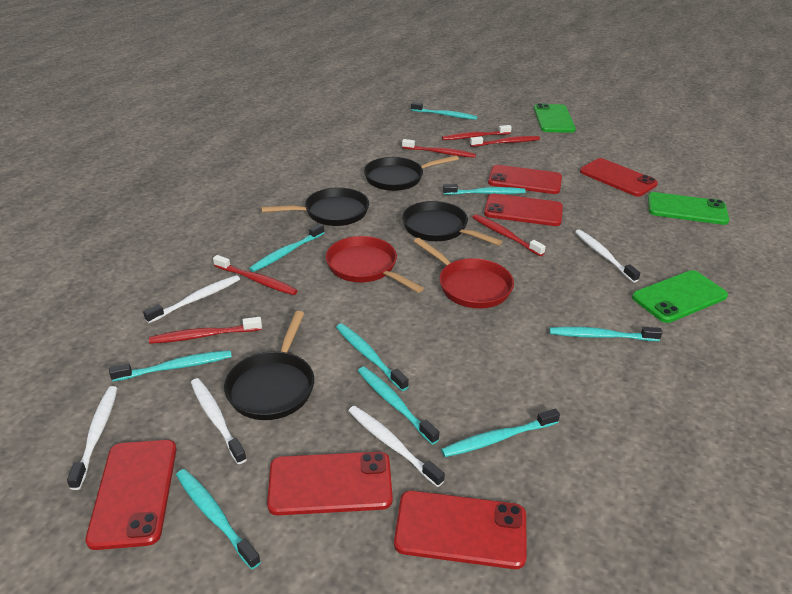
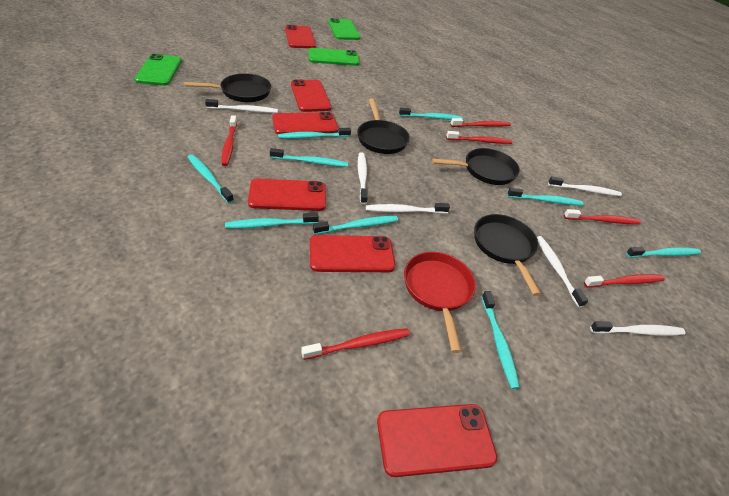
red pan: 2 -> 1
white toothbrush: 5 -> 6

